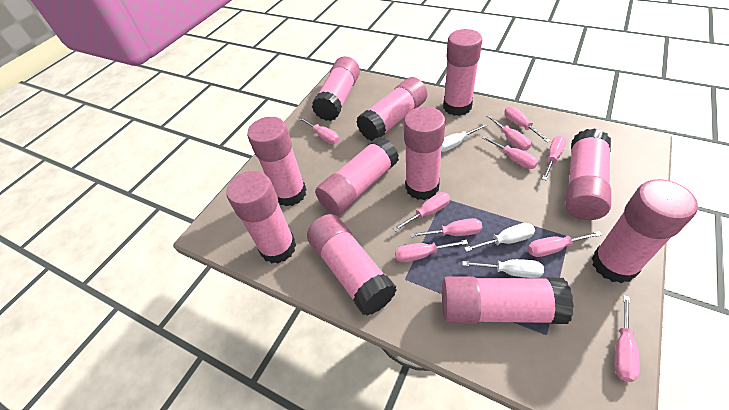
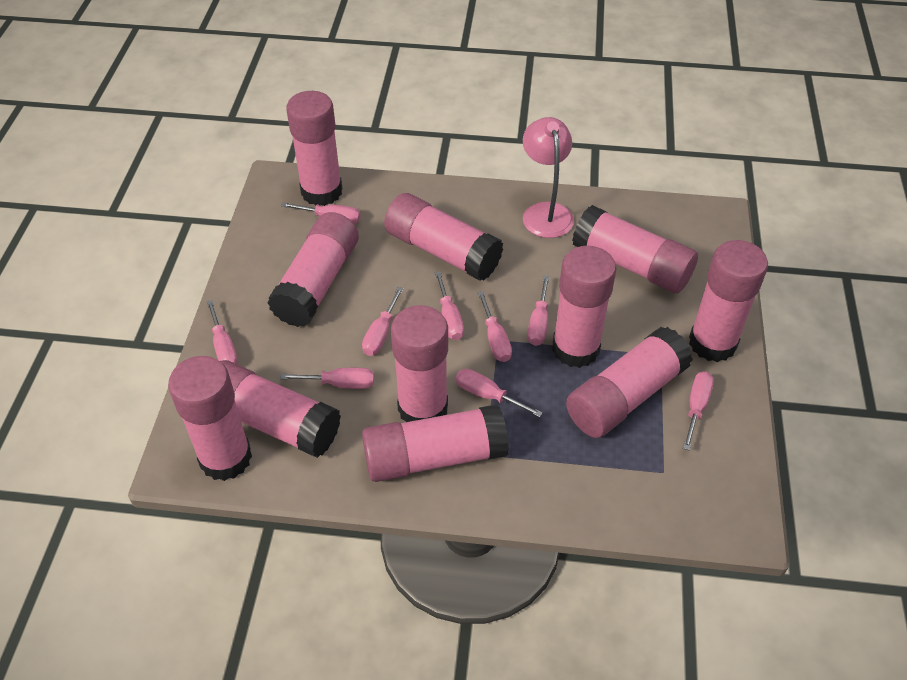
pink lamp: 0 -> 1
pink screwdriver: 10 -> 9
white screwdriver: 3 -> 0

